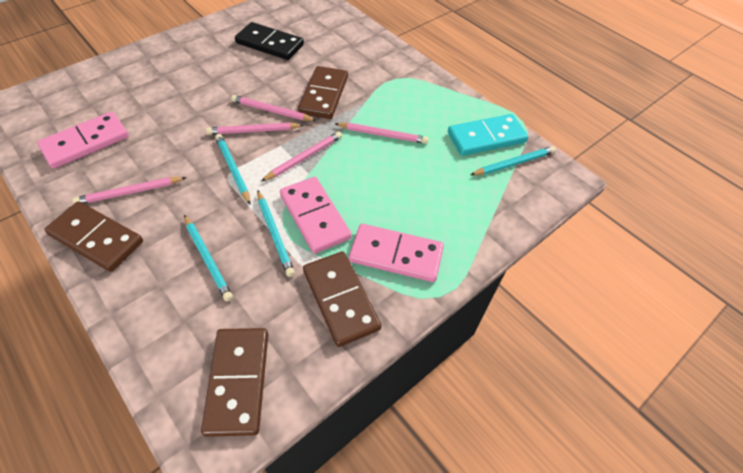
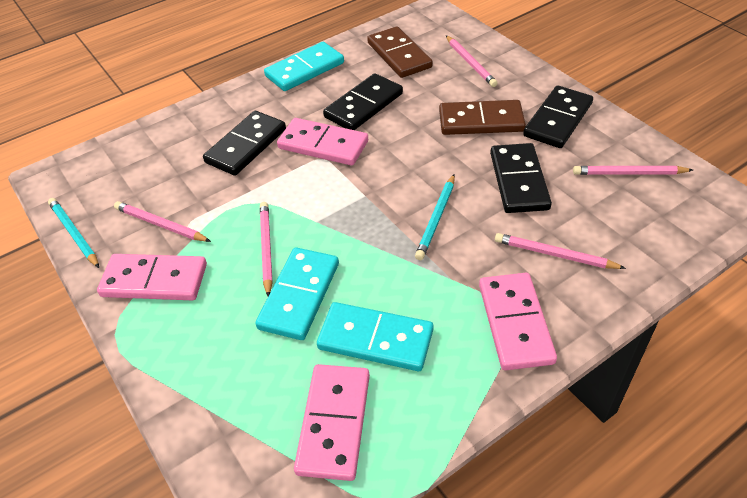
black domino: 1 -> 4
brown domino: 4 -> 2
pink domino: 3 -> 4
turquoise domino: 1 -> 3
turquoise pencil: 4 -> 2

